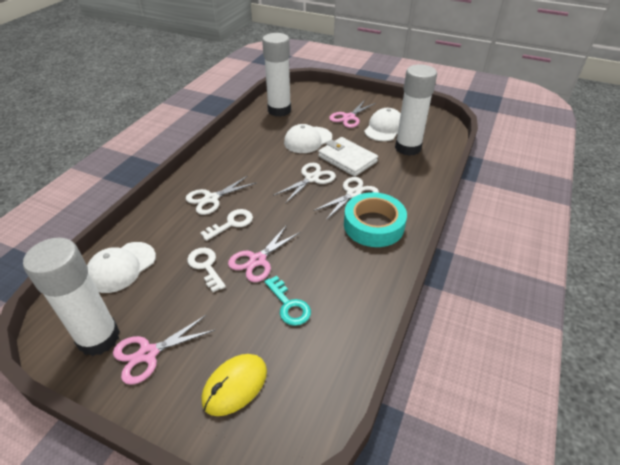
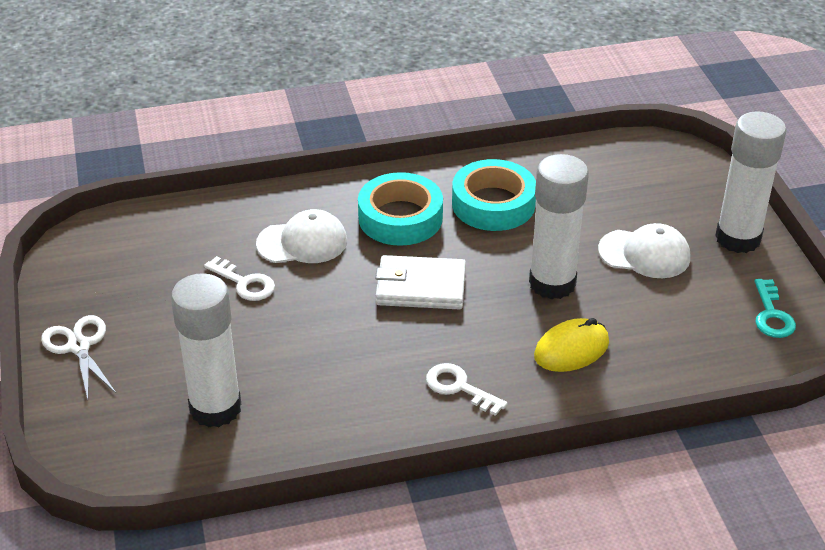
pink scissors: 3 -> 0
turquoise tape: 1 -> 2
white cap: 3 -> 2
white scissors: 3 -> 1

